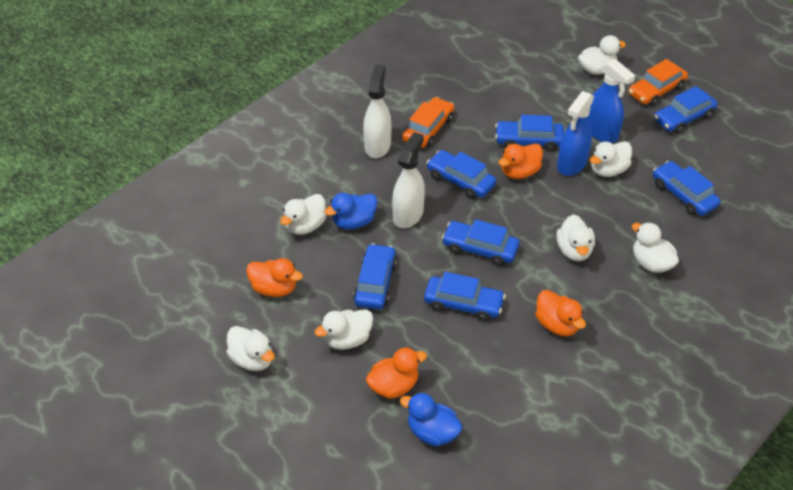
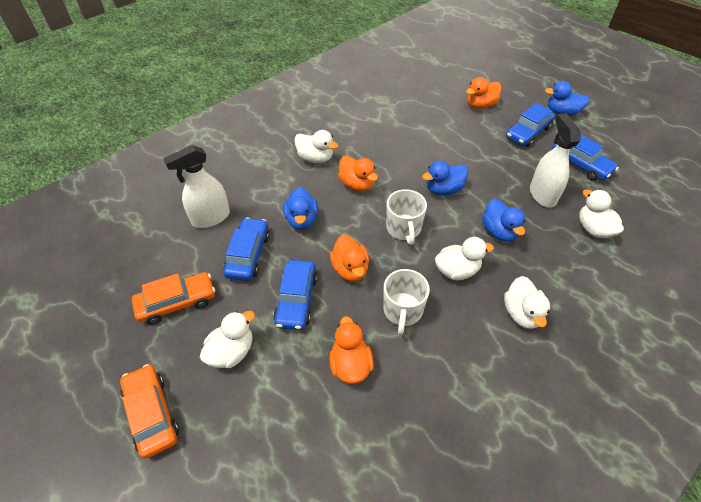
blue car: 7 -> 4
blue duck: 2 -> 4
blue spray bottle: 2 -> 0
white duck: 7 -> 5
white mug: 0 -> 2

